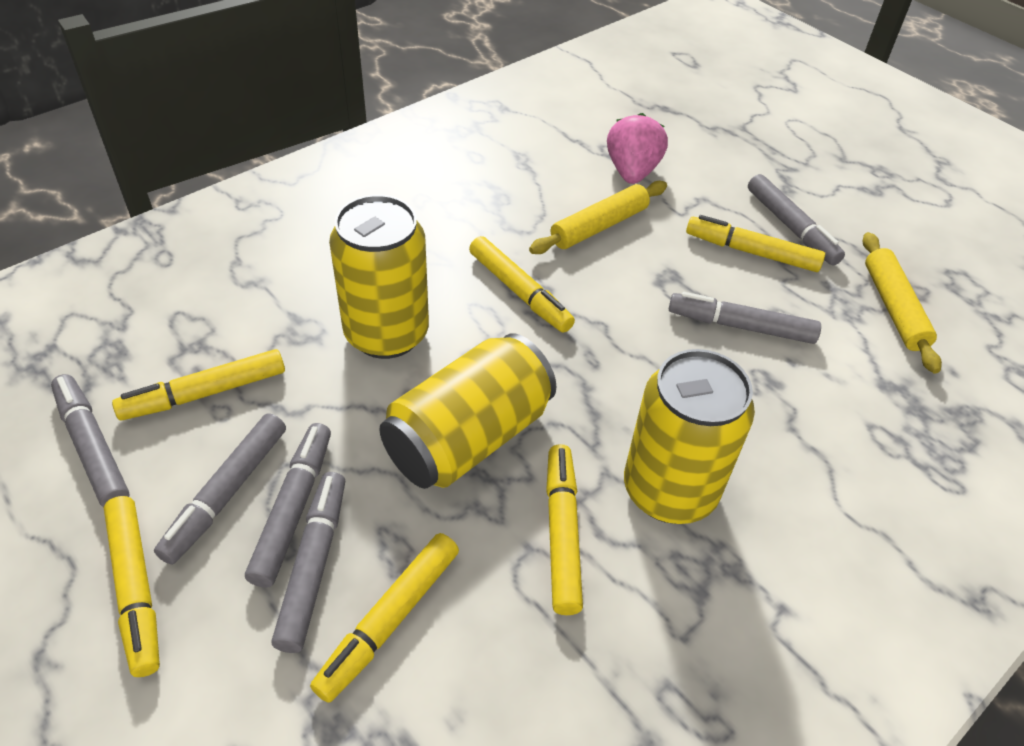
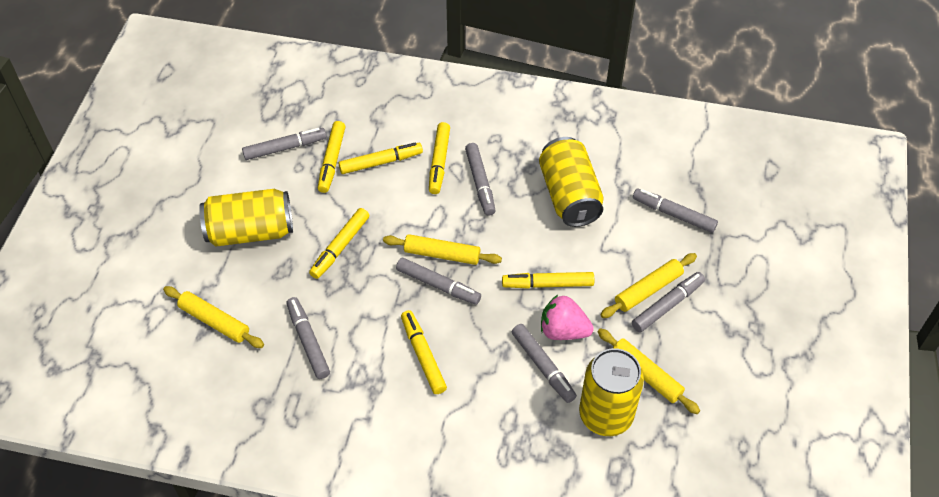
grey marker: 6 -> 7
yellow rolling pin: 2 -> 4

